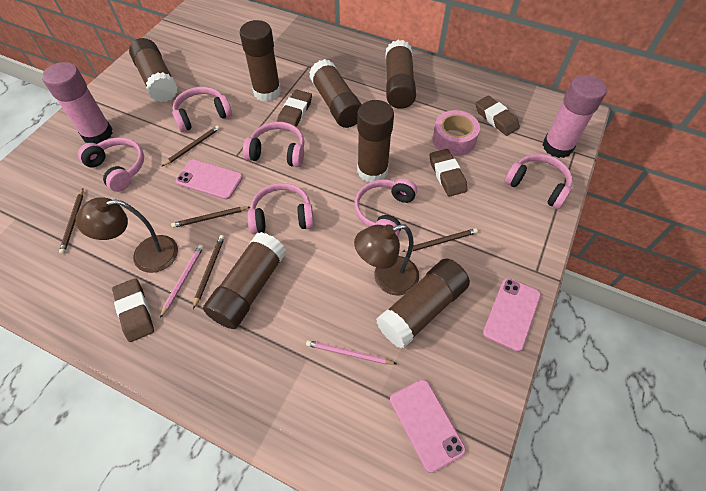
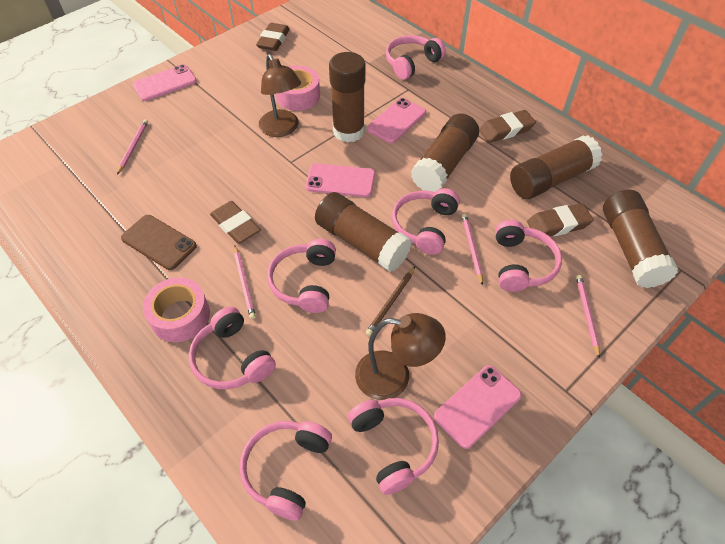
brown glue stick: 7 -> 5
brown pencil: 5 -> 1
brown phone: 0 -> 1
pink glue stick: 2 -> 0
pink headphones: 6 -> 7
pink pencil: 2 -> 4
pink phone: 3 -> 4
pink tape: 1 -> 2

